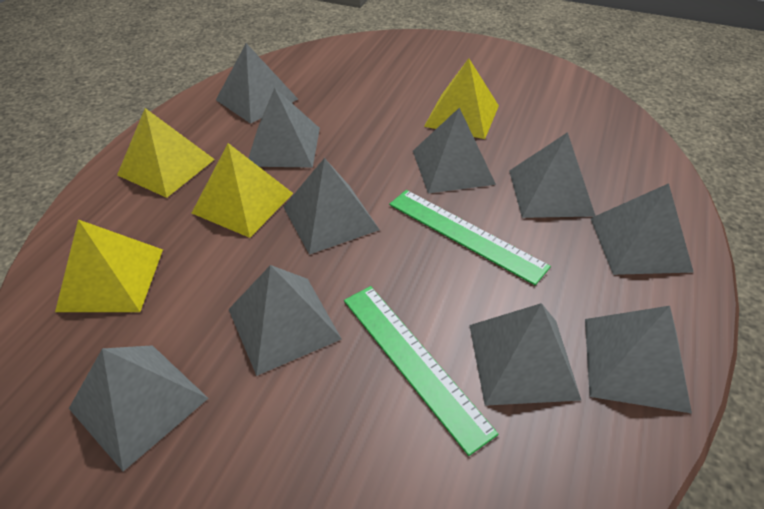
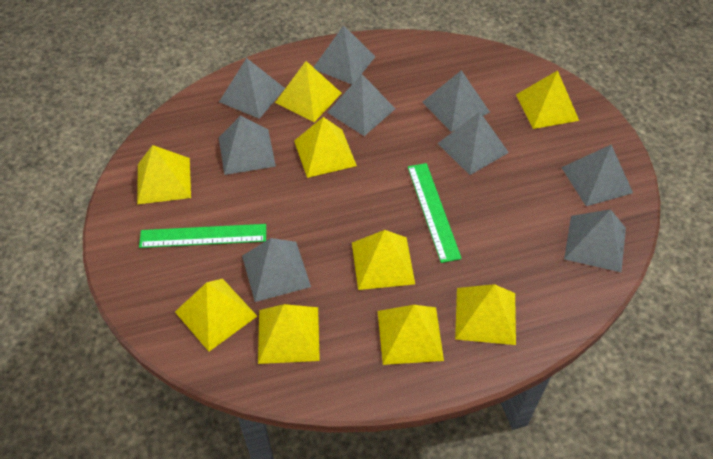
grey pyramid: 10 -> 9
yellow pyramid: 4 -> 9

